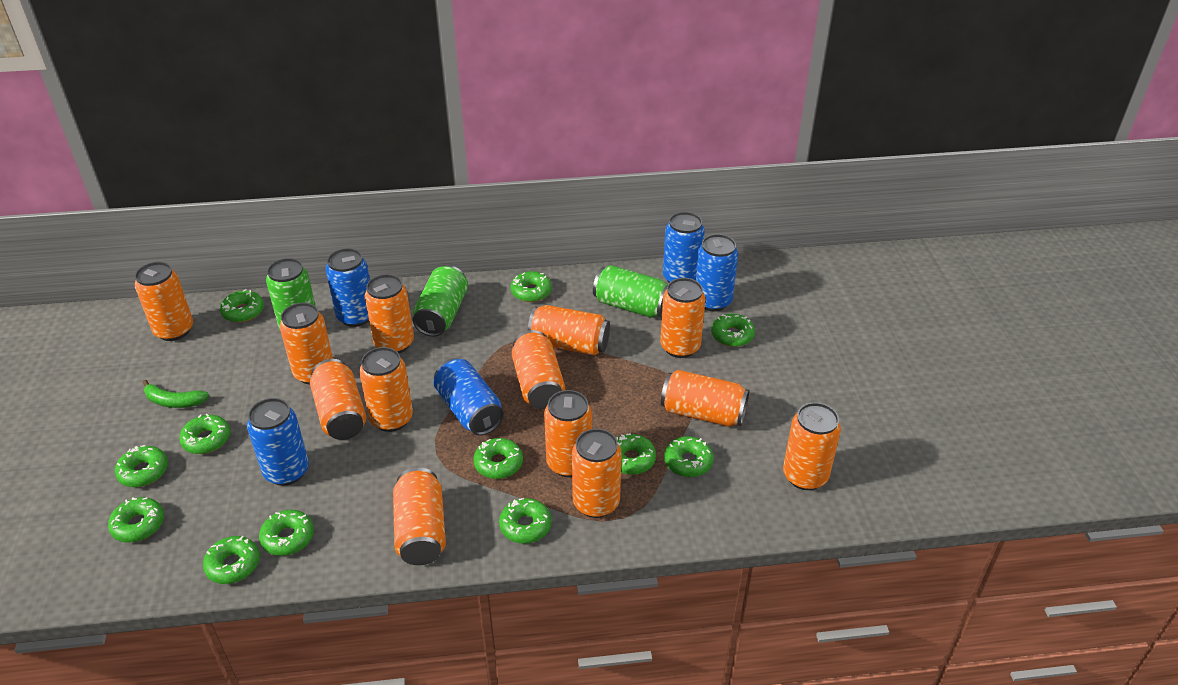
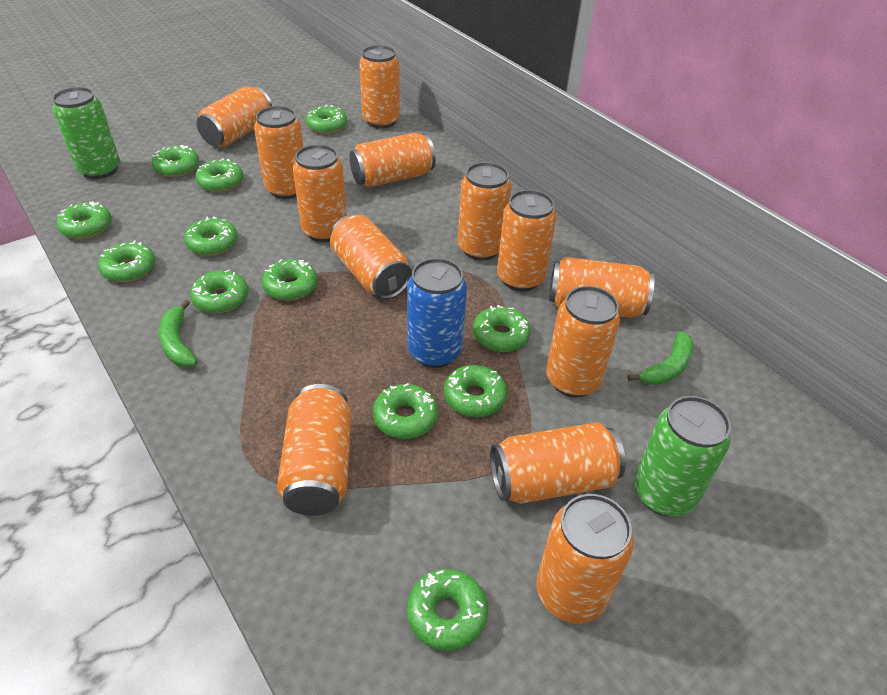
blue can: 5 -> 1
green banana: 1 -> 2
green can: 3 -> 2

